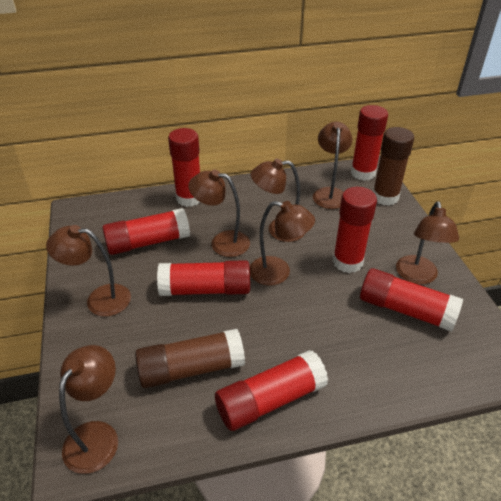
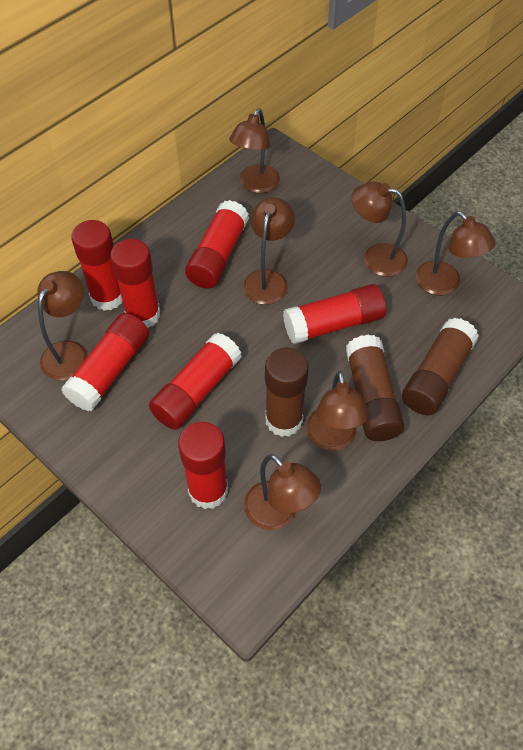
brown glue stick: 2 -> 3

